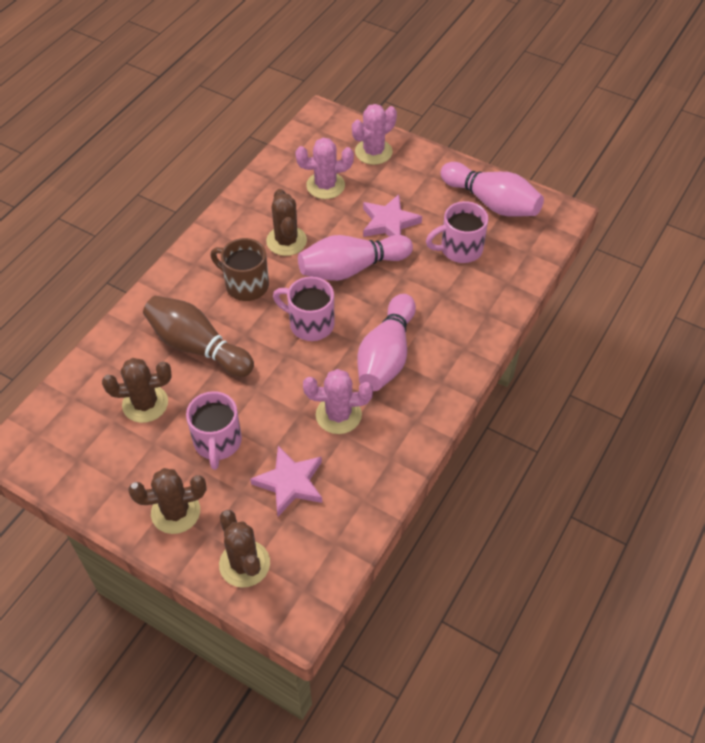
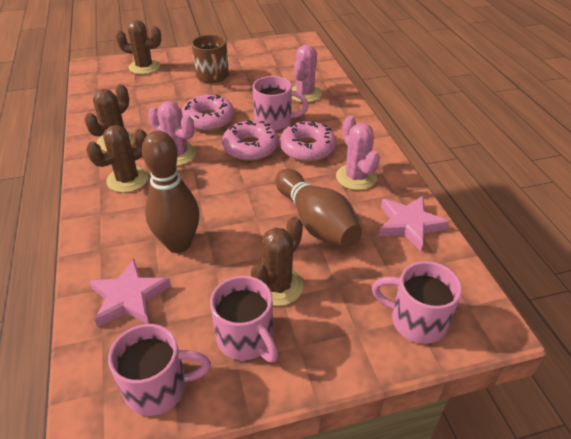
brown bowling pin: 1 -> 2
pink bowling pin: 3 -> 0
pink donut: 0 -> 3
pink mug: 3 -> 4

